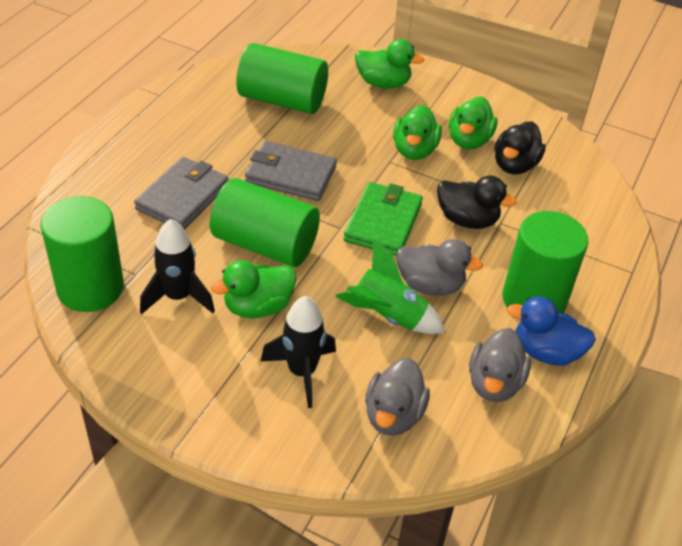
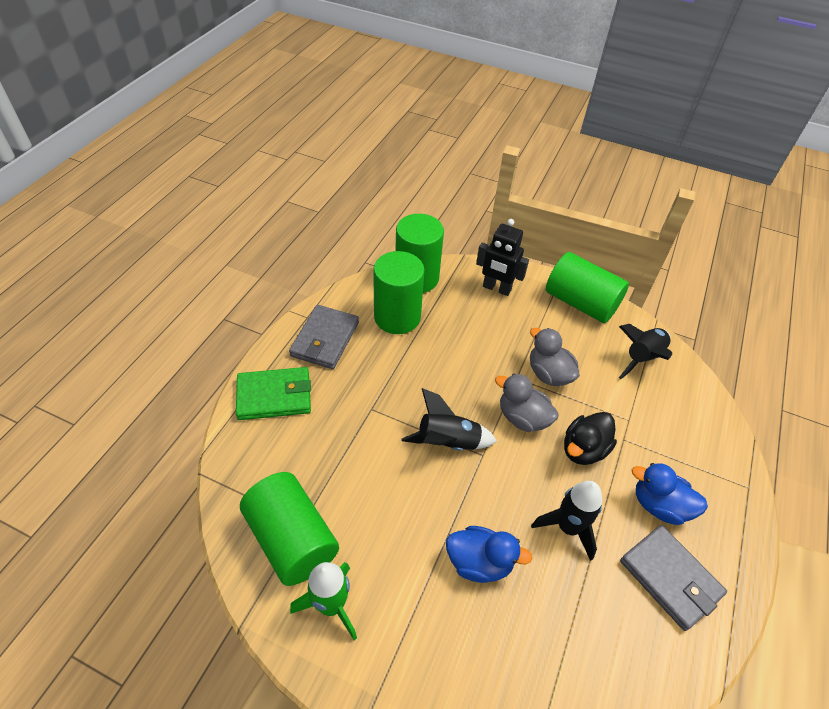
black duck: 2 -> 1
black robot: 0 -> 1
black rocket: 2 -> 3
blue duck: 1 -> 2
green duck: 4 -> 0
grey duck: 3 -> 2

